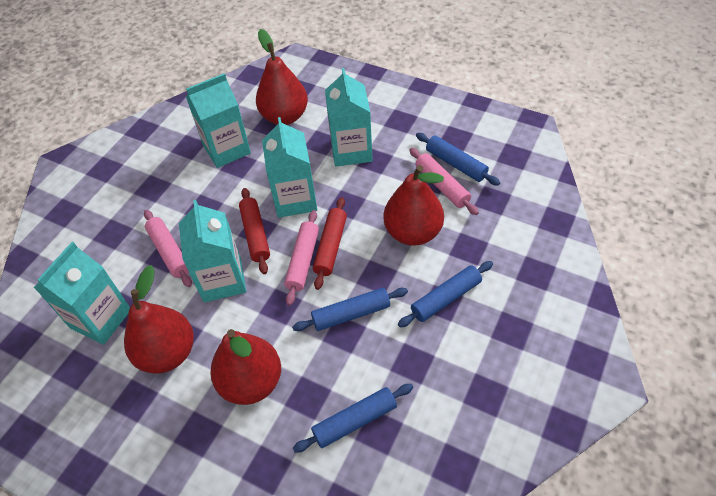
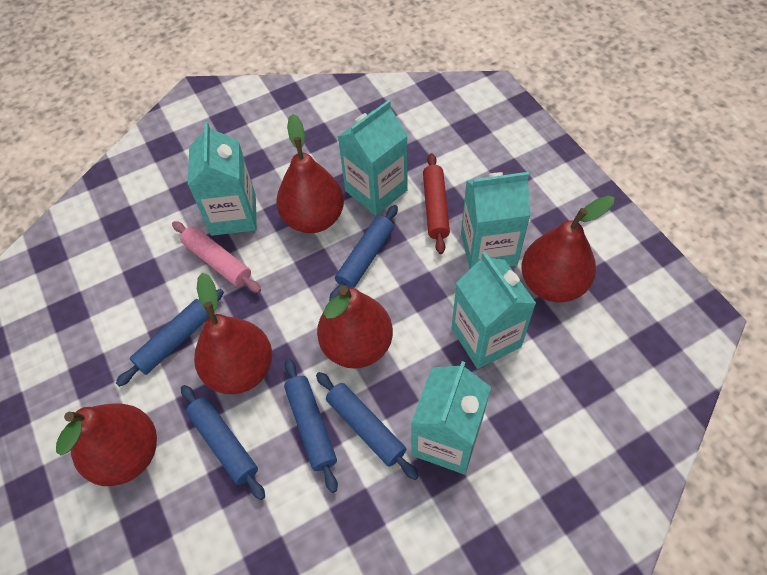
blue rolling pin: 4 -> 5
pink rolling pin: 3 -> 1
red pear: 4 -> 5
red rolling pin: 2 -> 1

